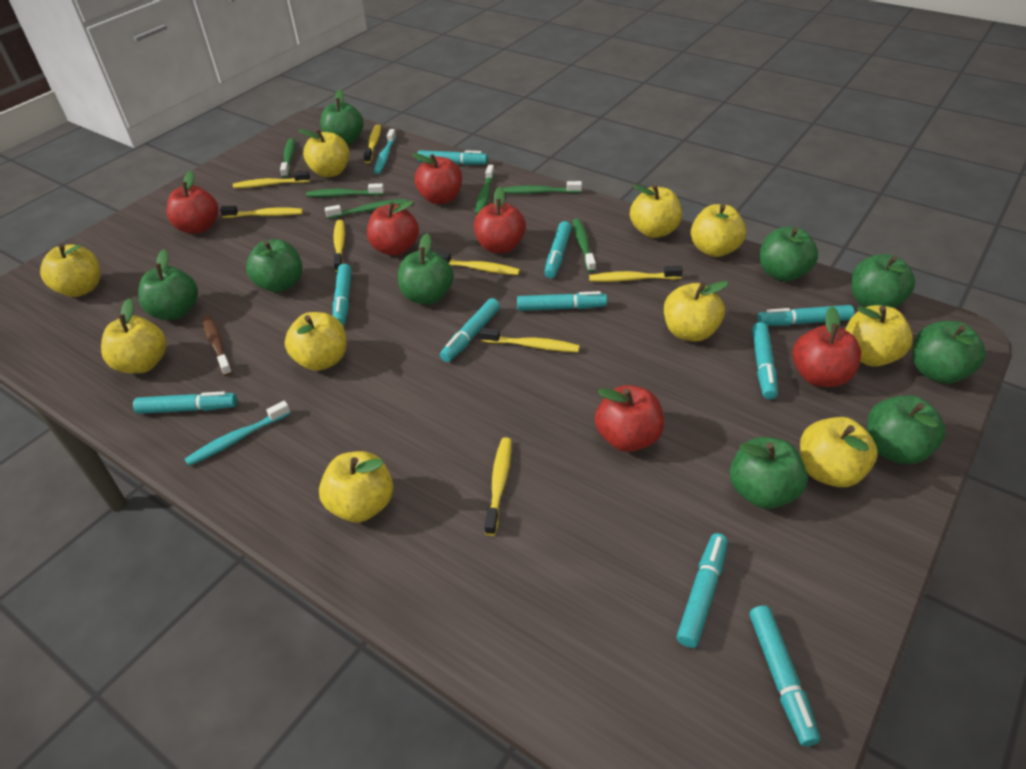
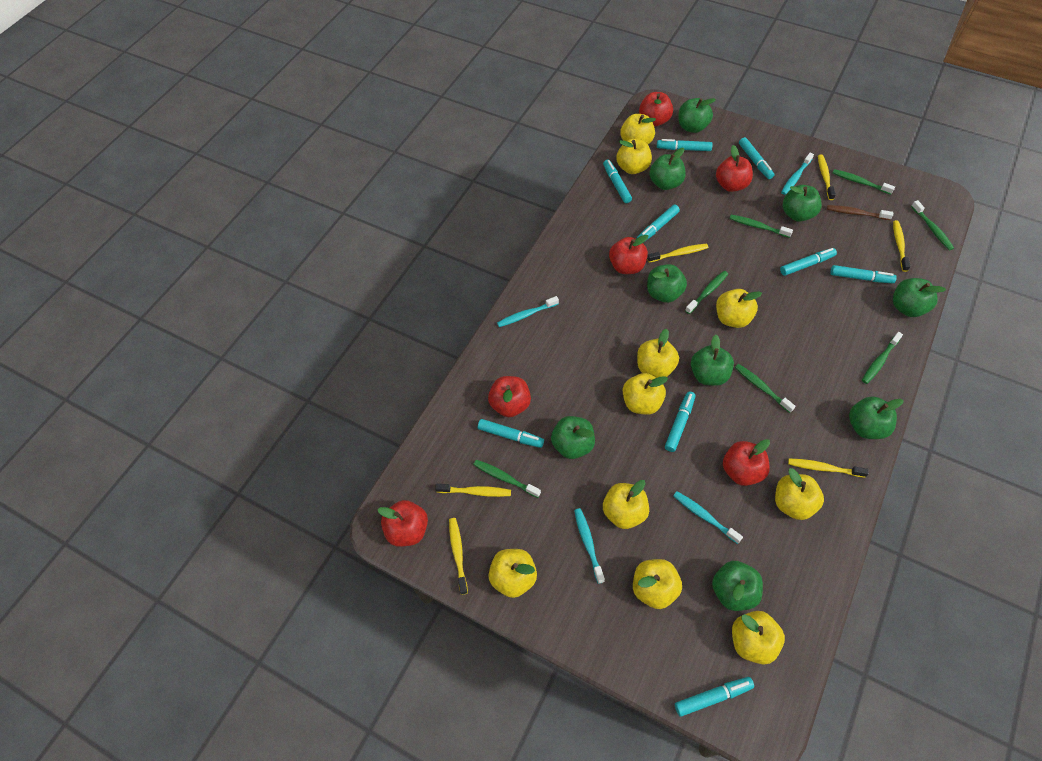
green toothbrush: 6 -> 7
turquoise marker: 10 -> 9
turquoise toothbrush: 2 -> 4
yellow toothbrush: 8 -> 6

